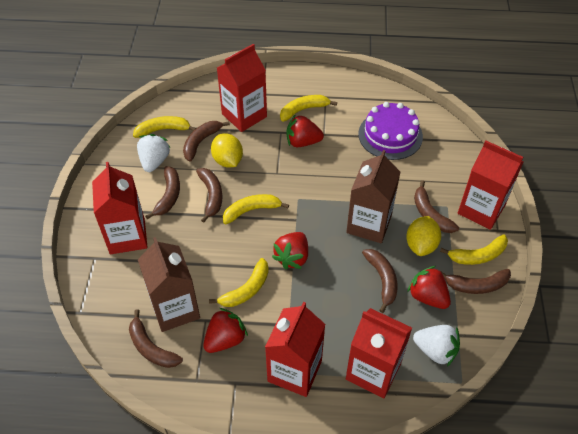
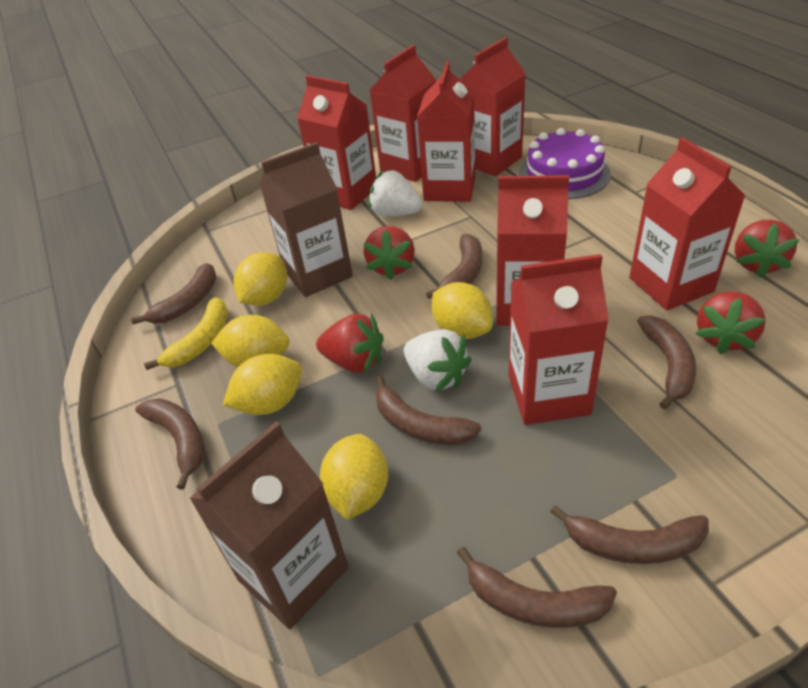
red carton: 5 -> 7
yellow banana: 5 -> 1
yellow lemon: 2 -> 5

